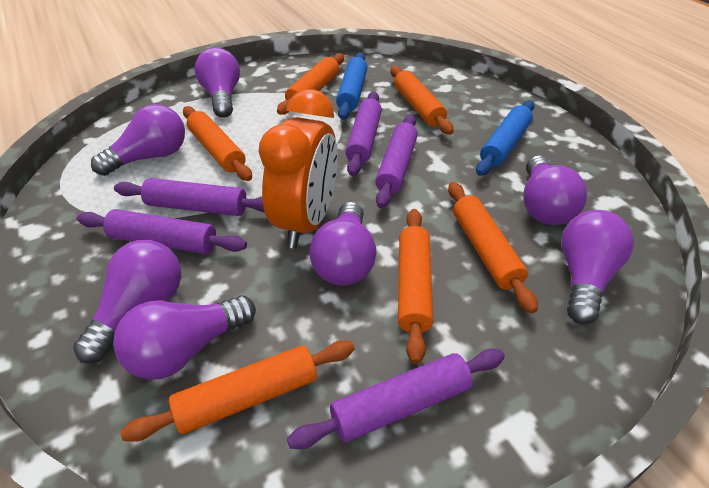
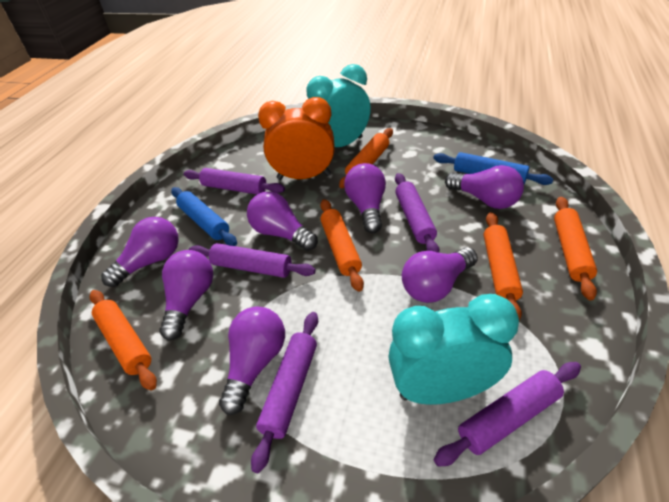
orange rolling pin: 6 -> 5
turquoise clock: 0 -> 2

